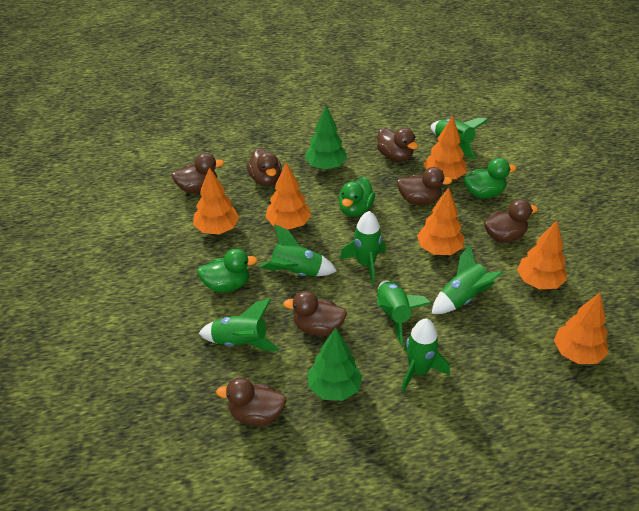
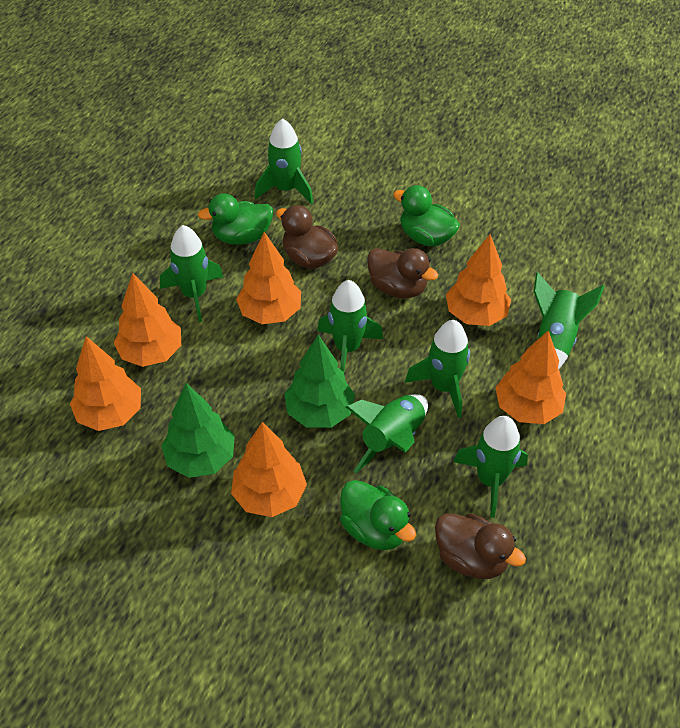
brown duck: 7 -> 3

